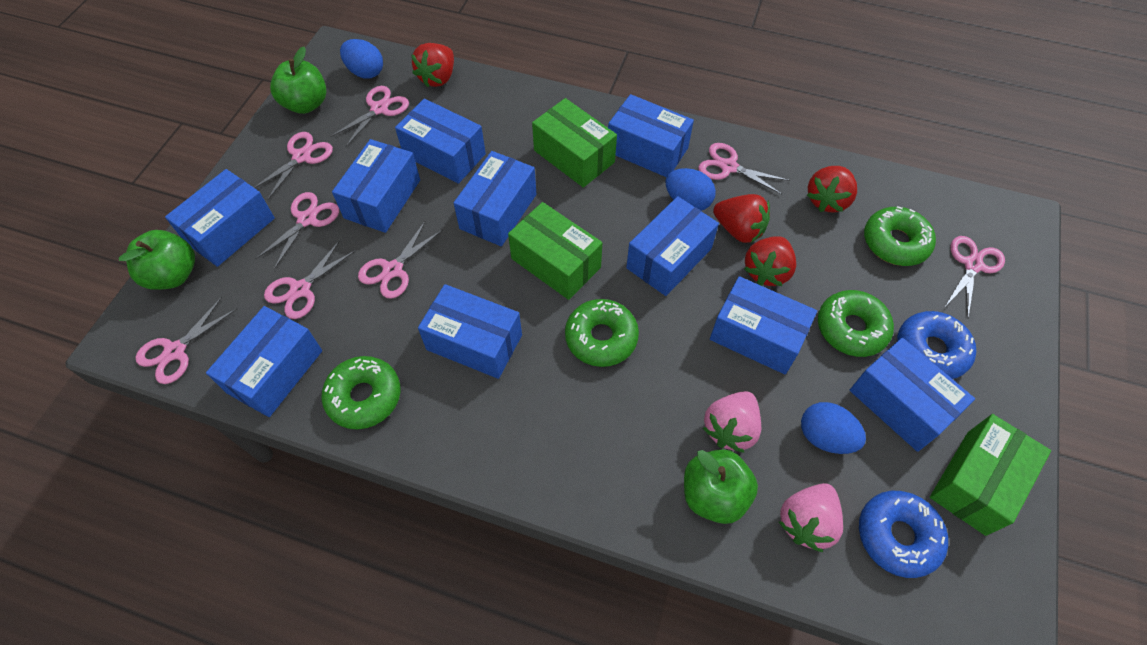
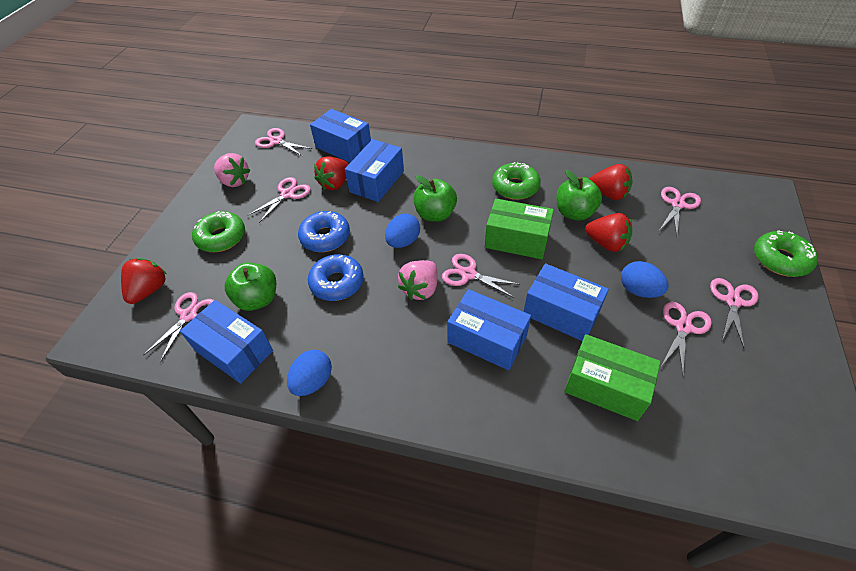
blue box: 10 -> 5
green box: 3 -> 2
green donut: 4 -> 3
pink scissors: 8 -> 7

